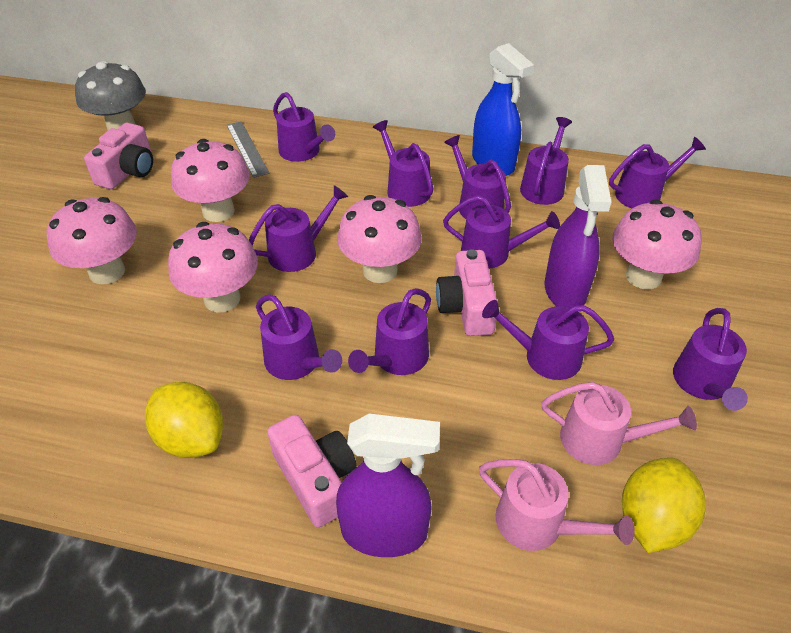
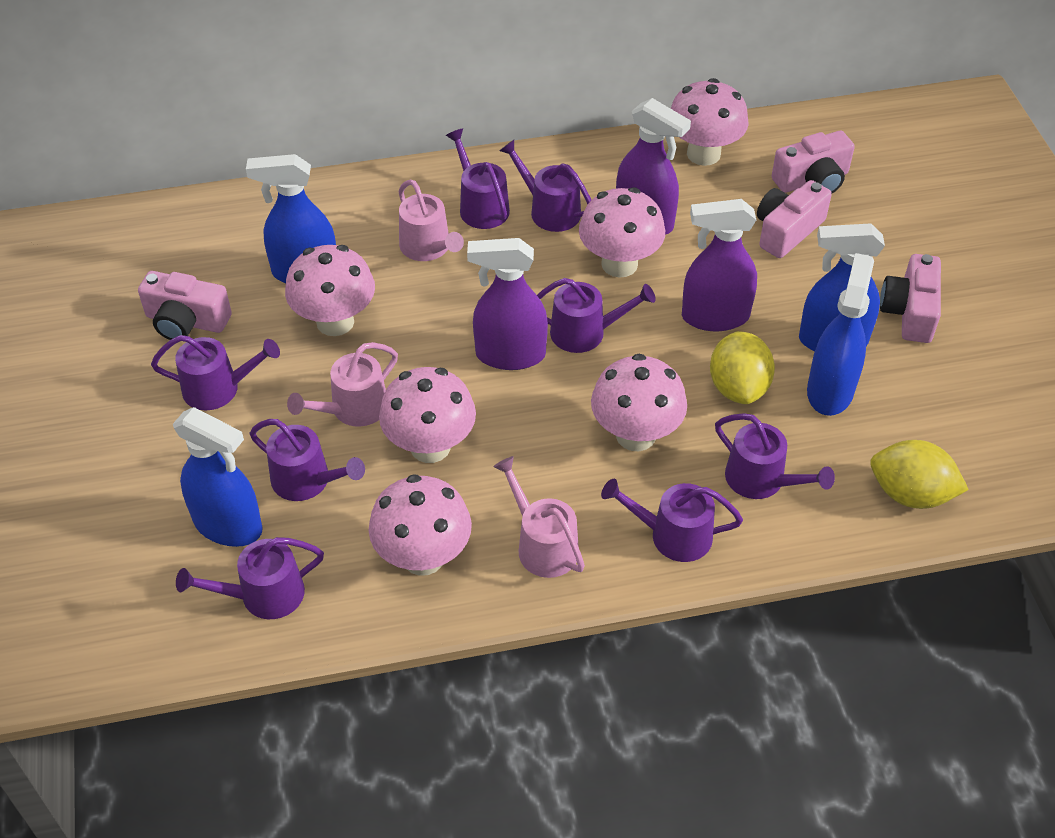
blue spray bottle: 1 -> 4
grey mushroom: 1 -> 0
grey ruler: 1 -> 0
pink camera: 3 -> 4
pink mushroom: 5 -> 6
pink watering can: 2 -> 3
purple spray bottle: 2 -> 3
purple watering can: 11 -> 8

